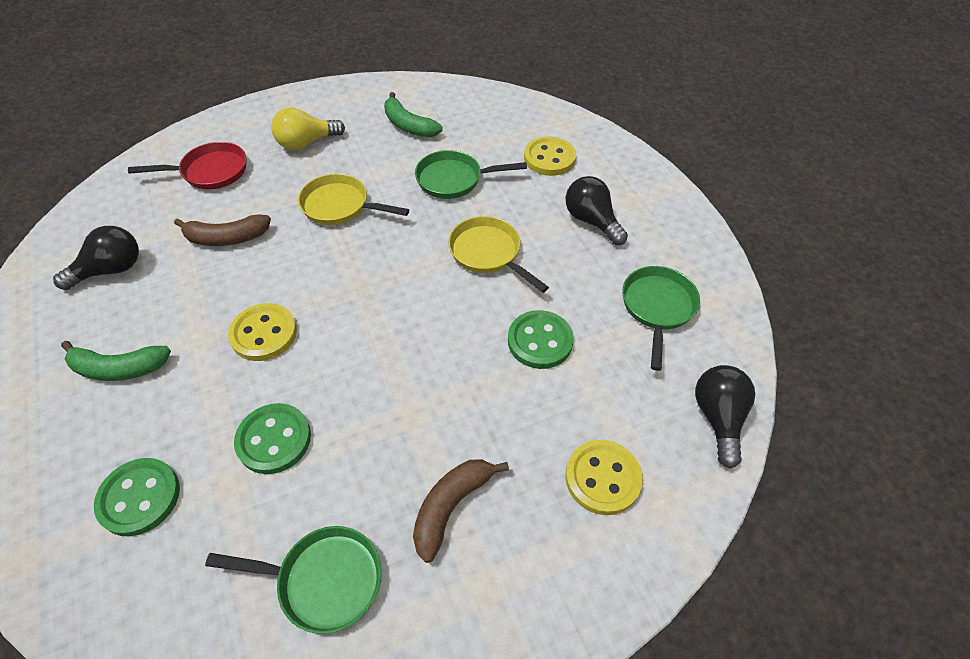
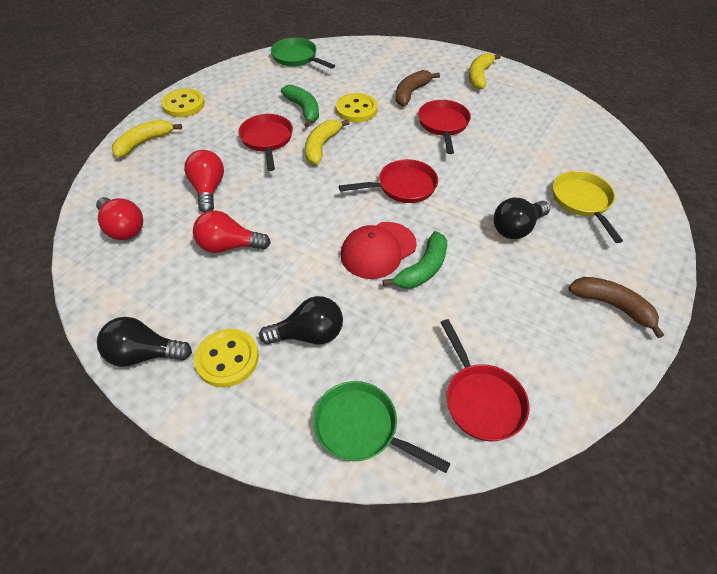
green button: 3 -> 0
green pan: 3 -> 2
red cap: 0 -> 1
red light bulb: 0 -> 3
red pan: 1 -> 4
yellow banana: 0 -> 3
yellow light bulb: 1 -> 0
yellow pan: 2 -> 1

